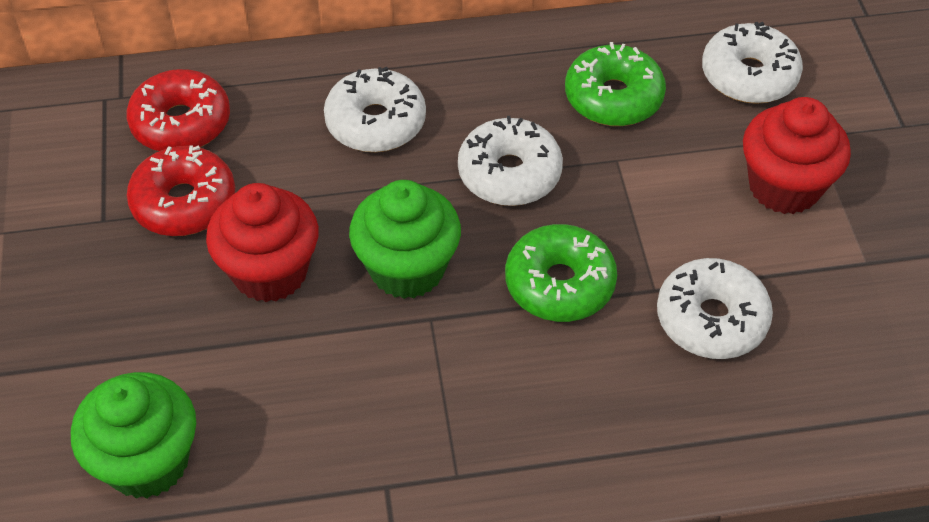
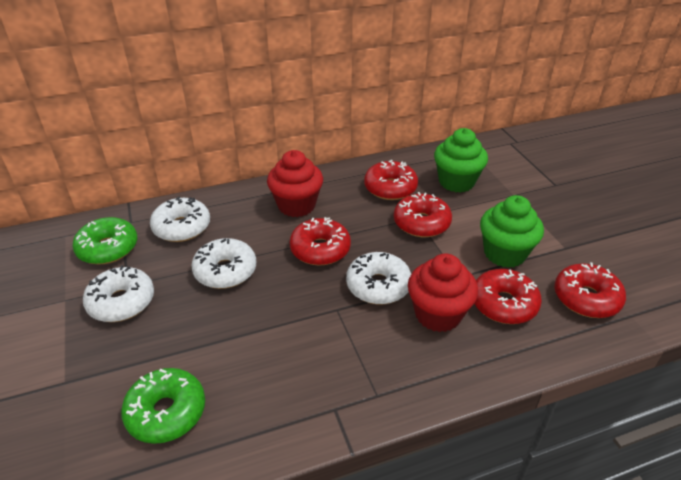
red donut: 2 -> 5

